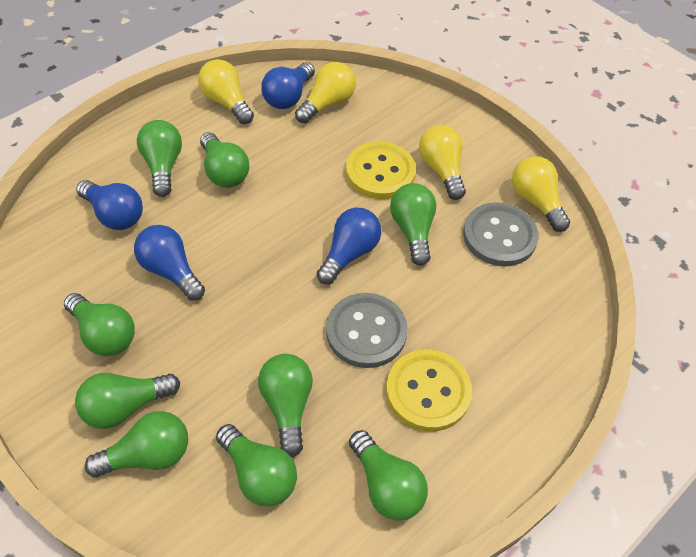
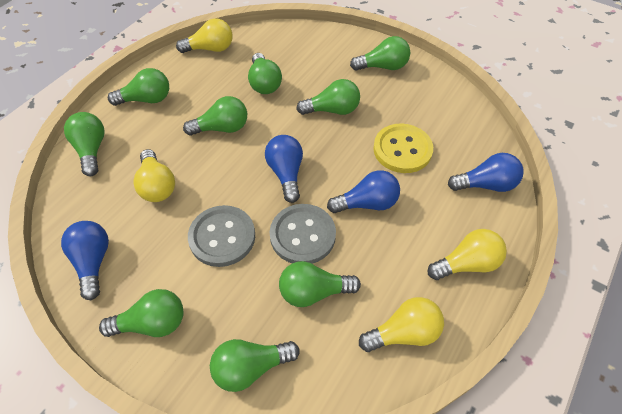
yellow button: 2 -> 1

